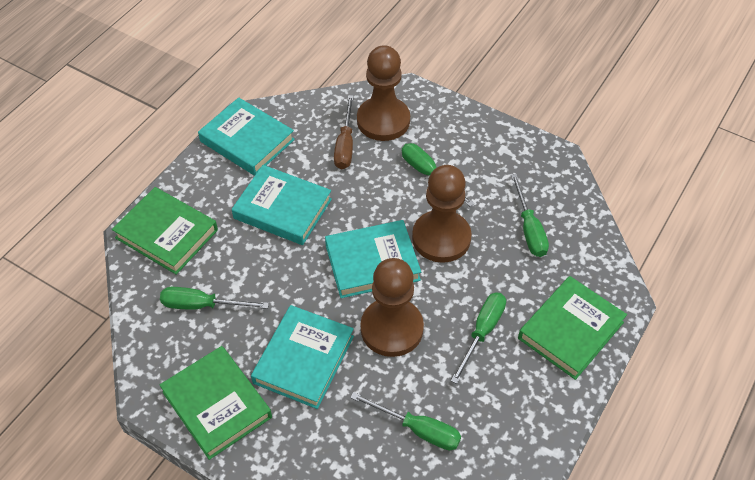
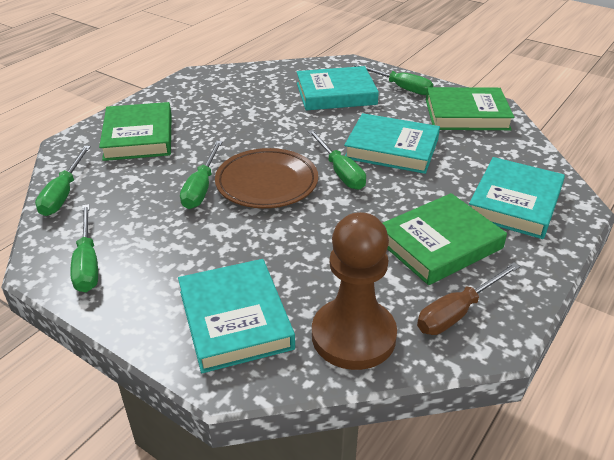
brown pawn: 3 -> 1
brown plate: 0 -> 1

